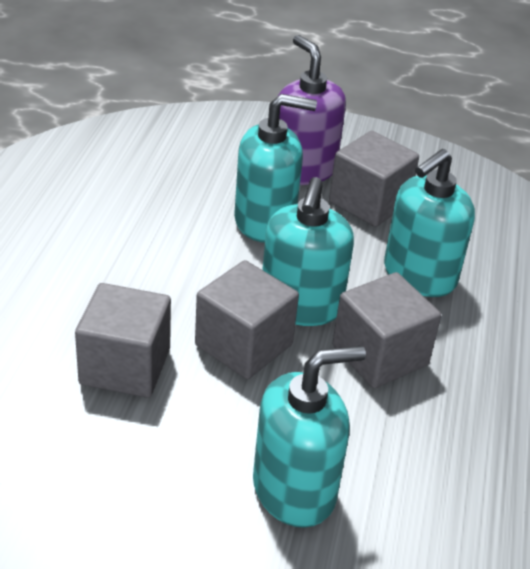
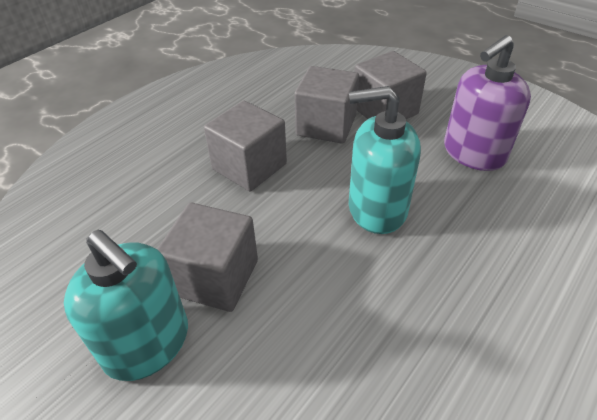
turquoise soap dispenser: 4 -> 2

